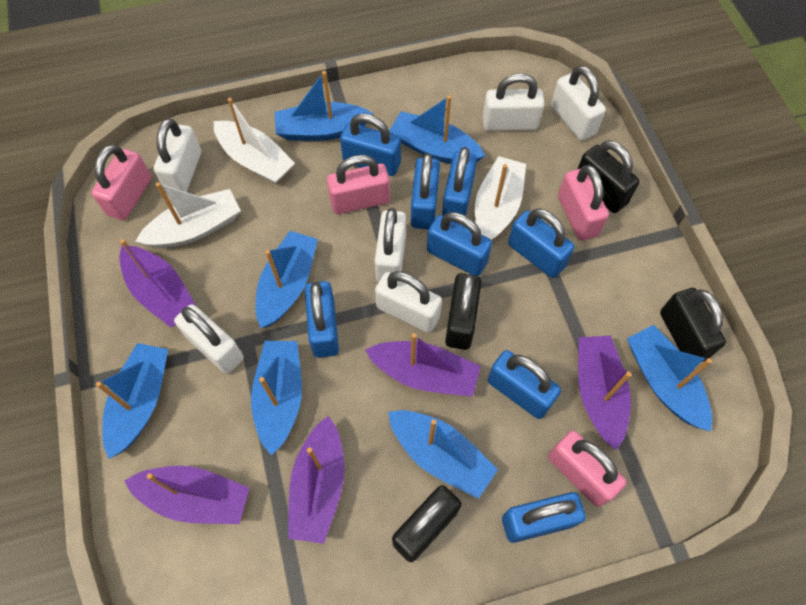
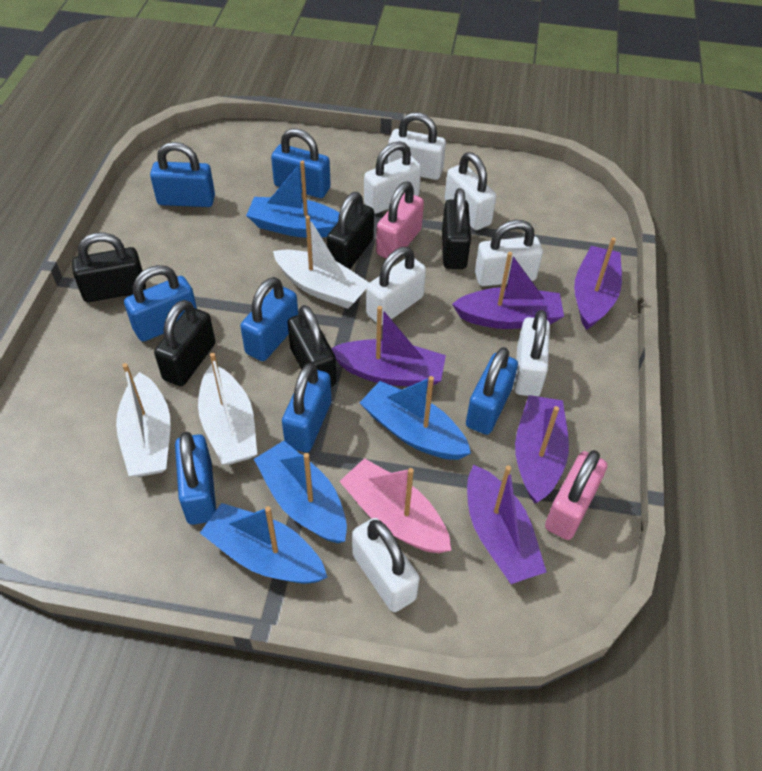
black padlock: 4 -> 5
blue boat: 7 -> 4
blue padlock: 8 -> 7
pink boat: 0 -> 1
pink padlock: 4 -> 2
white padlock: 6 -> 7

